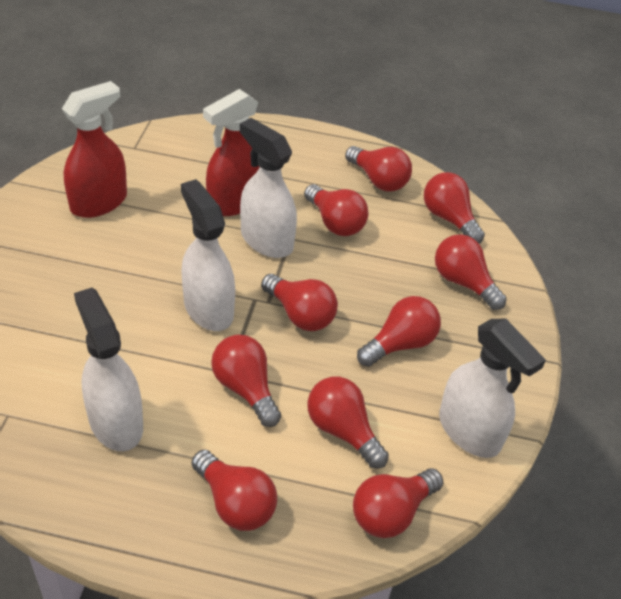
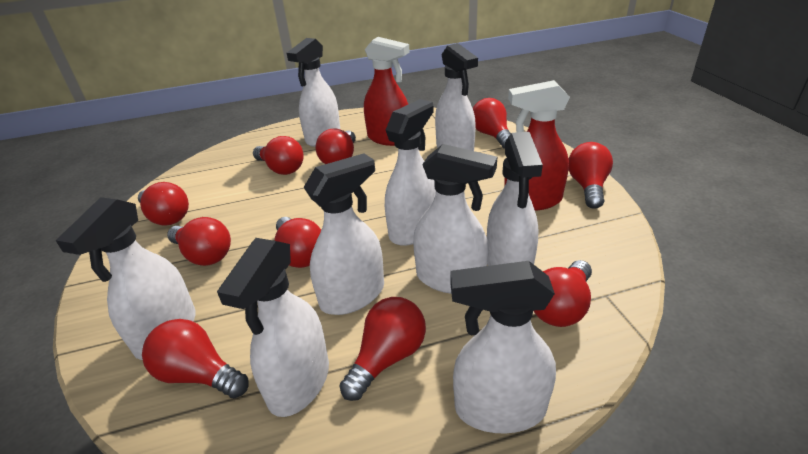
white spray bottle: 4 -> 9

